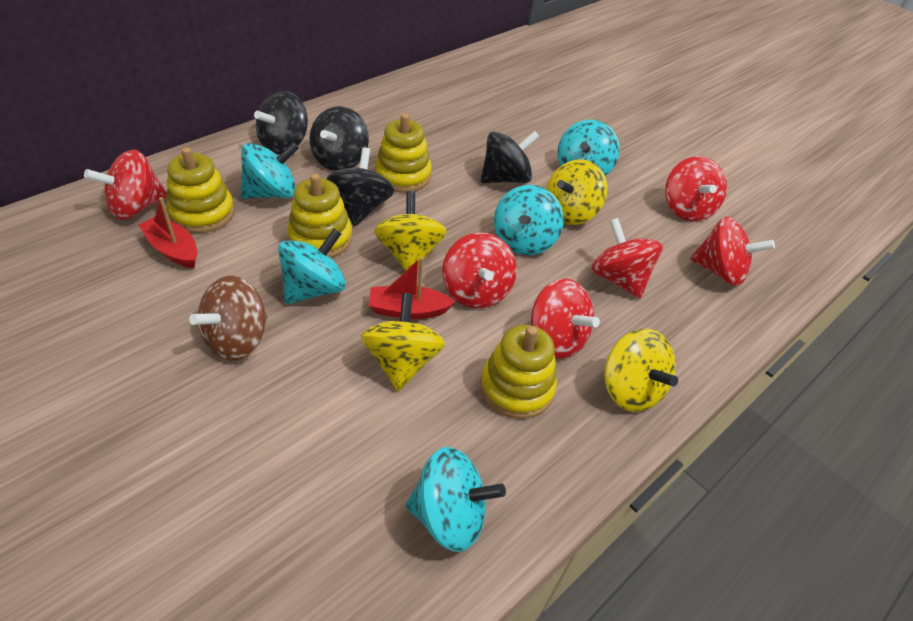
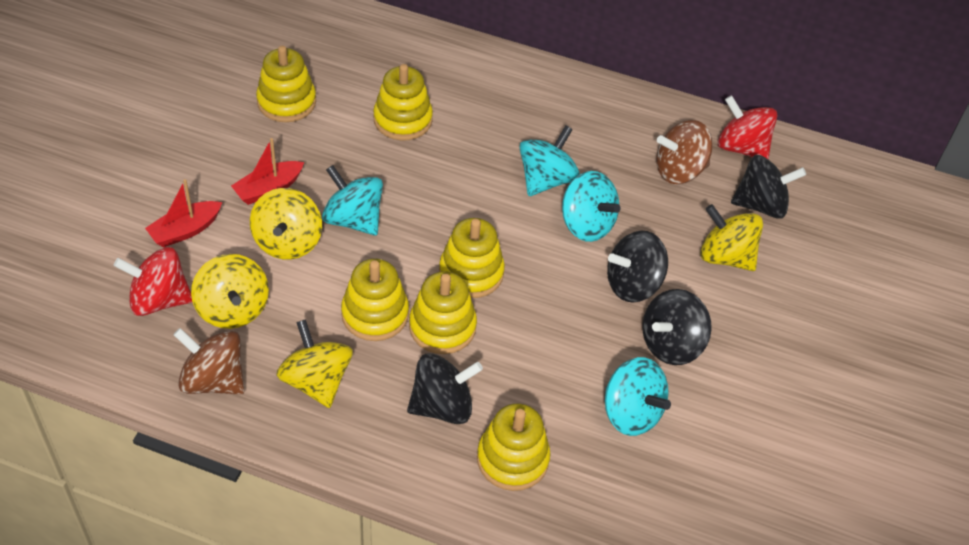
brown spinning top: 1 -> 2
red spinning top: 6 -> 2
turquoise spinning top: 5 -> 4
yellow stacking toy: 4 -> 6

